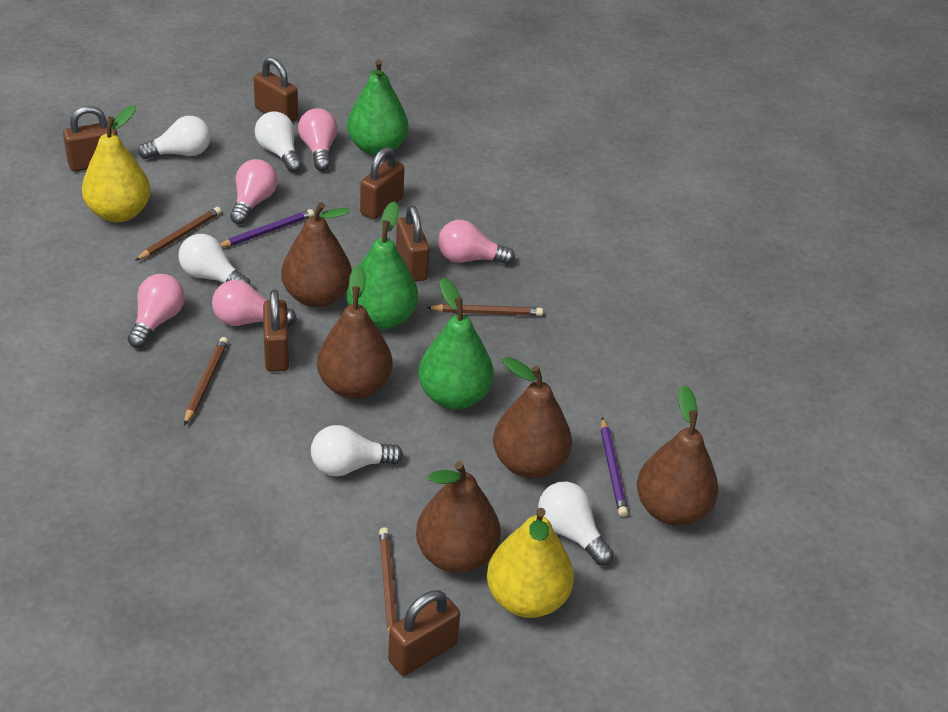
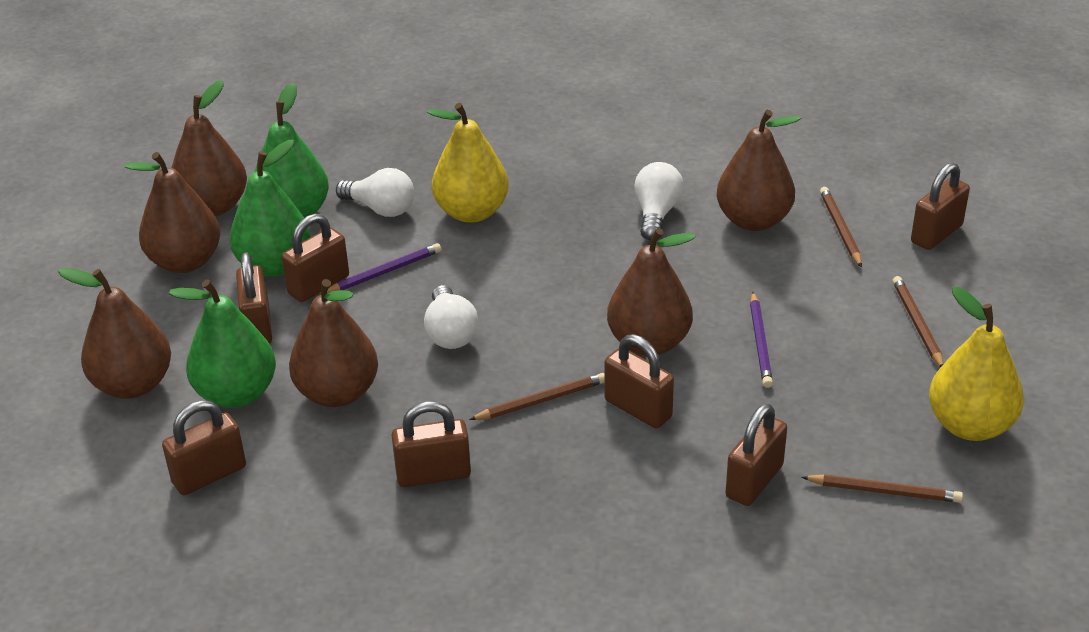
brown padlock: 6 -> 7
brown pear: 5 -> 6
pink light bulb: 5 -> 0
white light bulb: 5 -> 3

